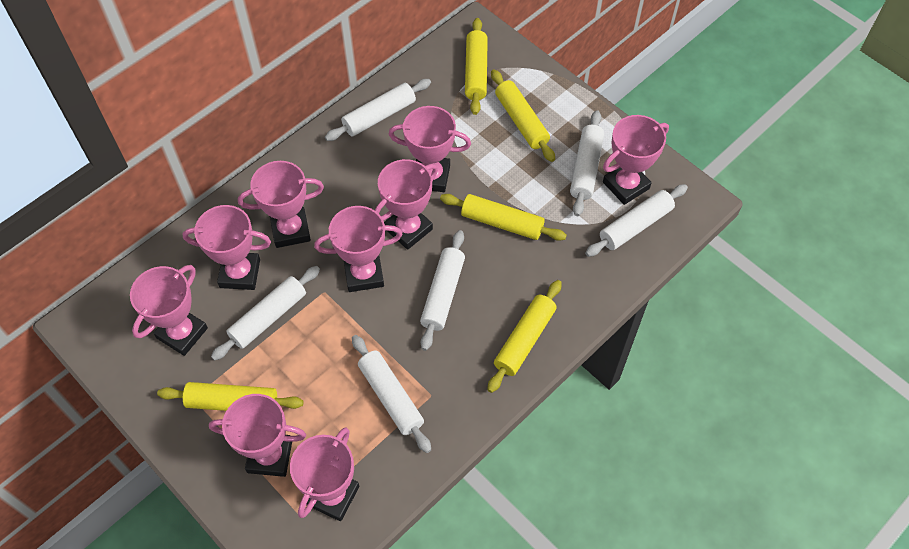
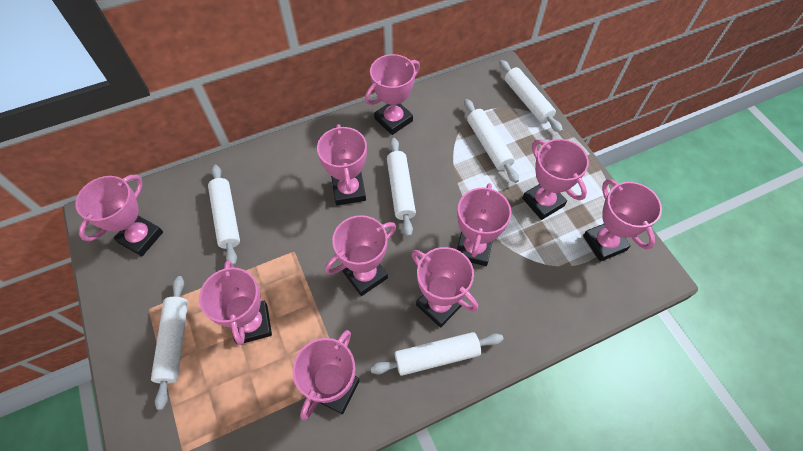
pink trophy: 9 -> 10
yellow rolling pin: 5 -> 0

